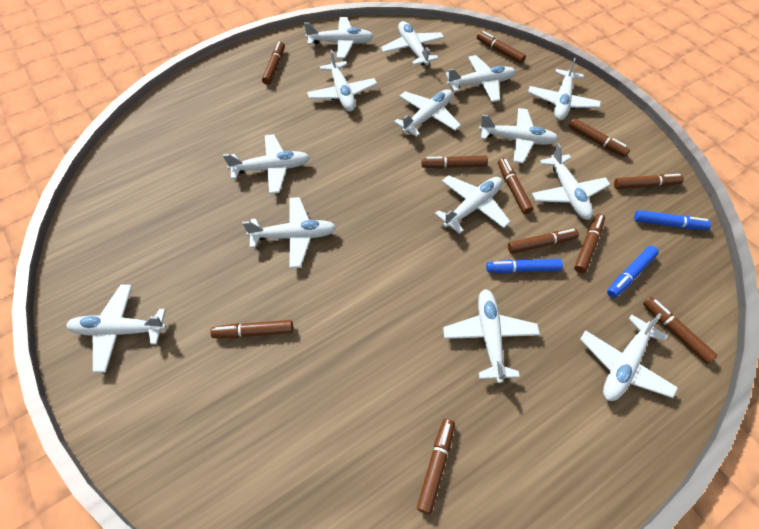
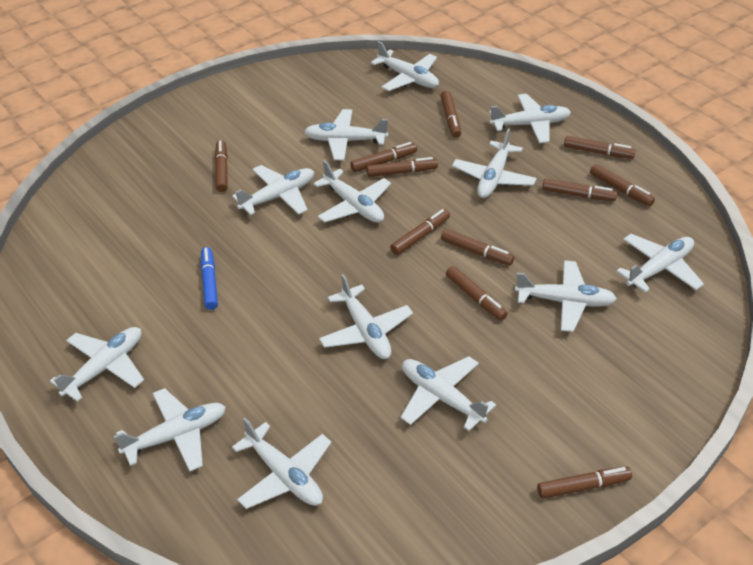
blue marker: 3 -> 1
white plane: 14 -> 13

